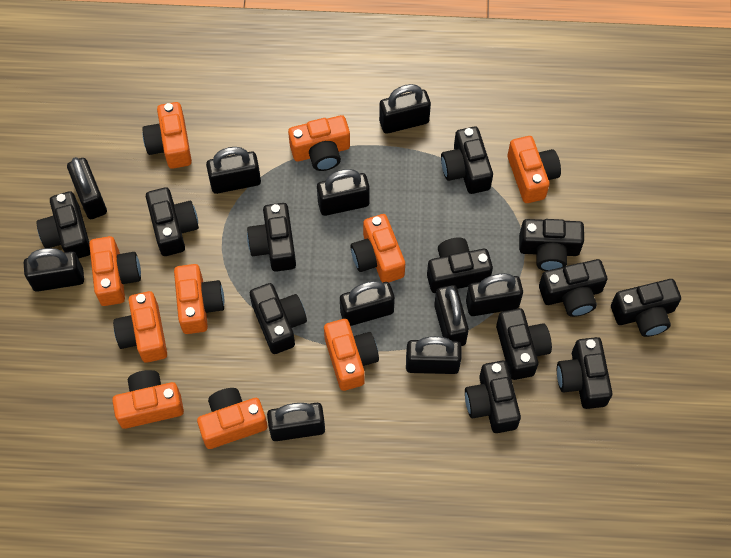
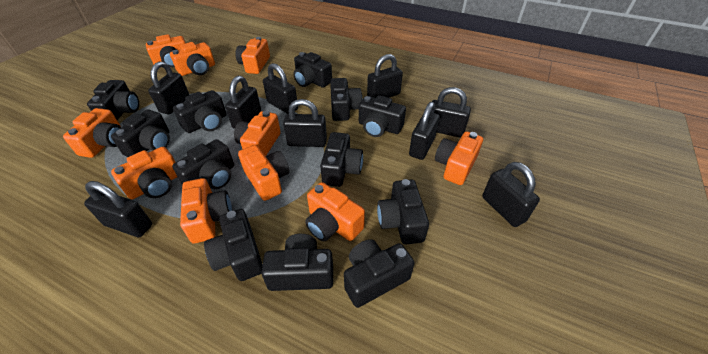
black padlock: 10 -> 9

